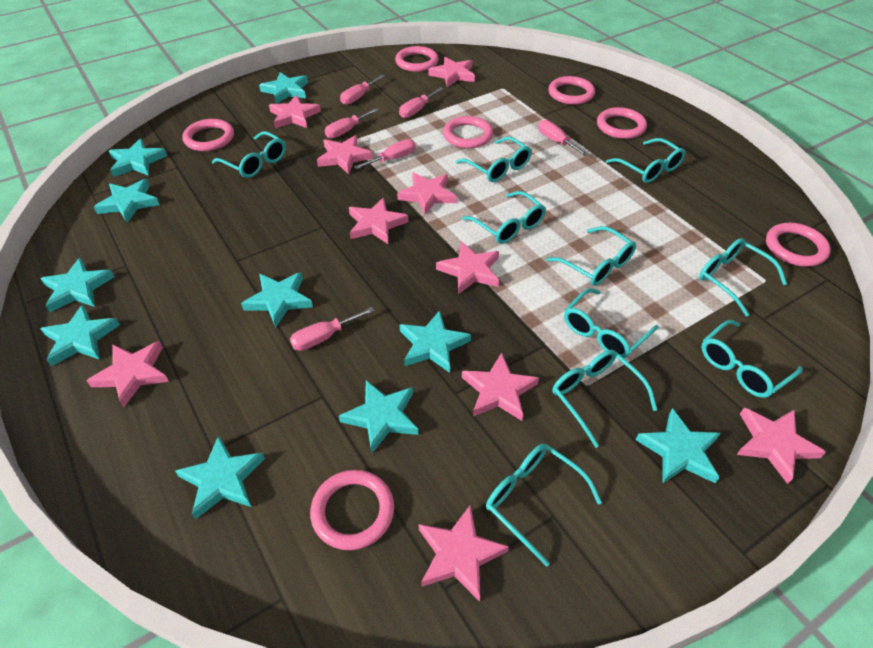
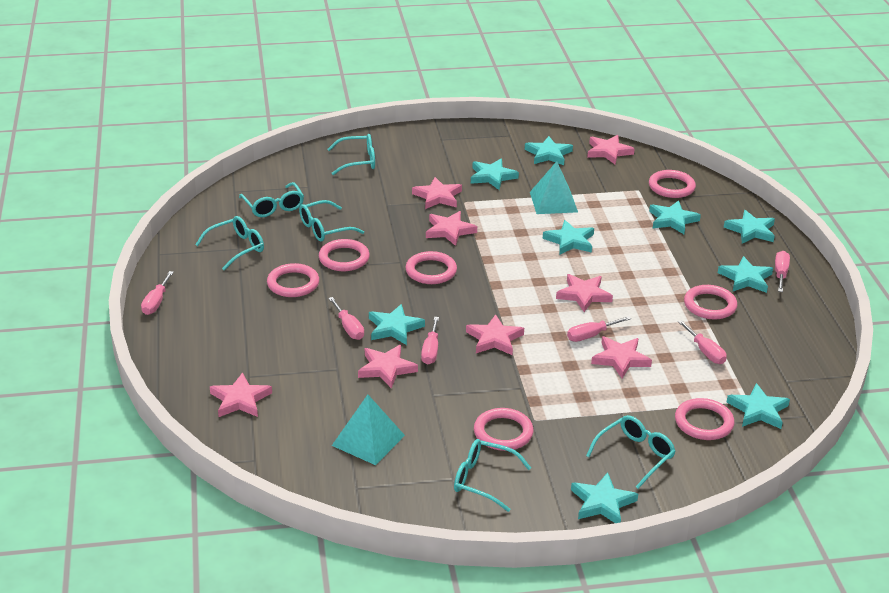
pink star: 10 -> 8
turquoise glasses: 10 -> 6
turquoise pyramid: 0 -> 2
turquoise star: 10 -> 9

